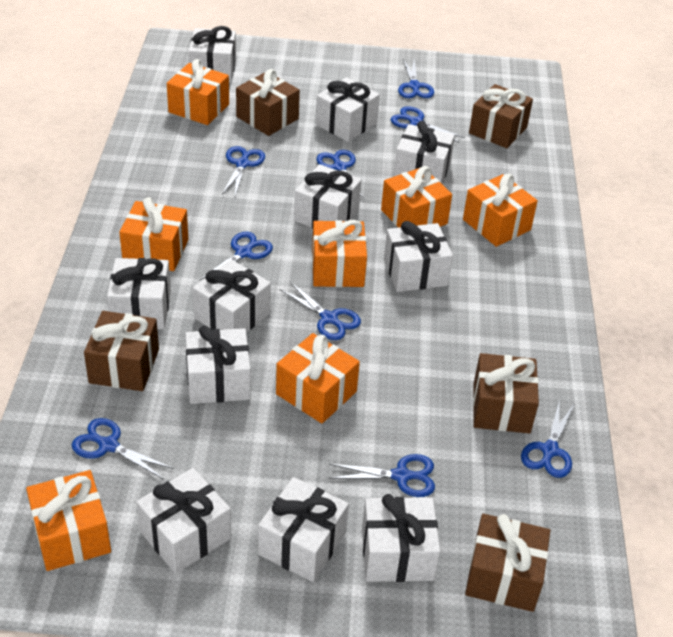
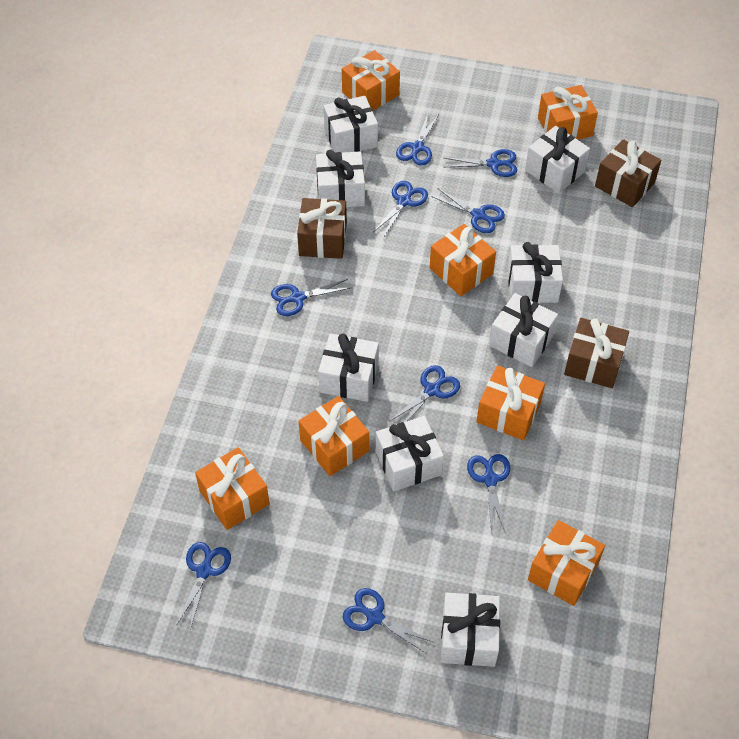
brown gift: 5 -> 3
white gift: 11 -> 8

